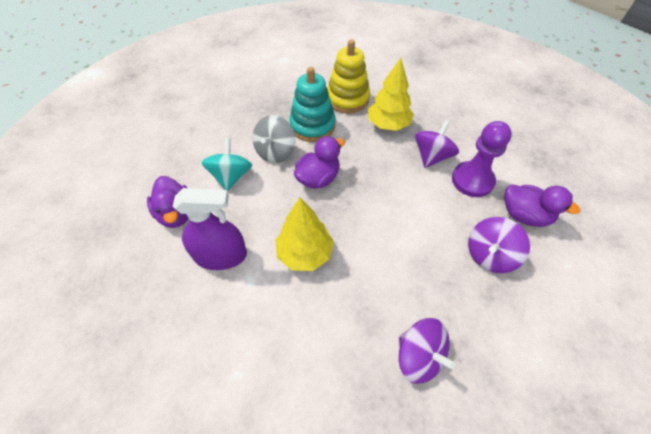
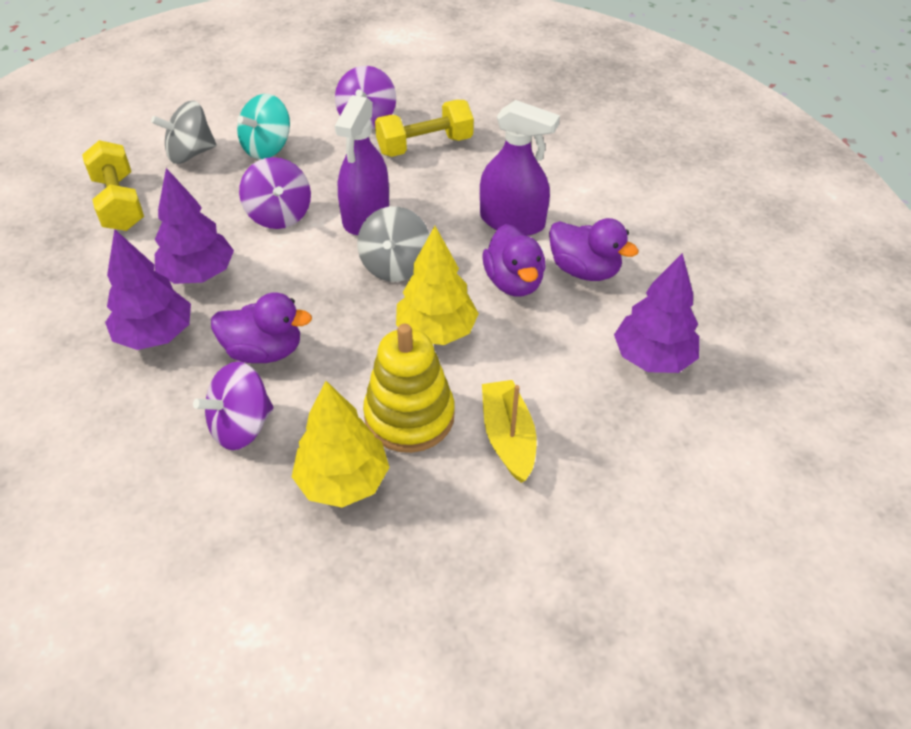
grey spinning top: 1 -> 2
purple pawn: 1 -> 0
purple spray bottle: 1 -> 2
purple tree: 0 -> 3
turquoise stacking toy: 1 -> 0
yellow boat: 0 -> 1
yellow dumbbell: 0 -> 2

